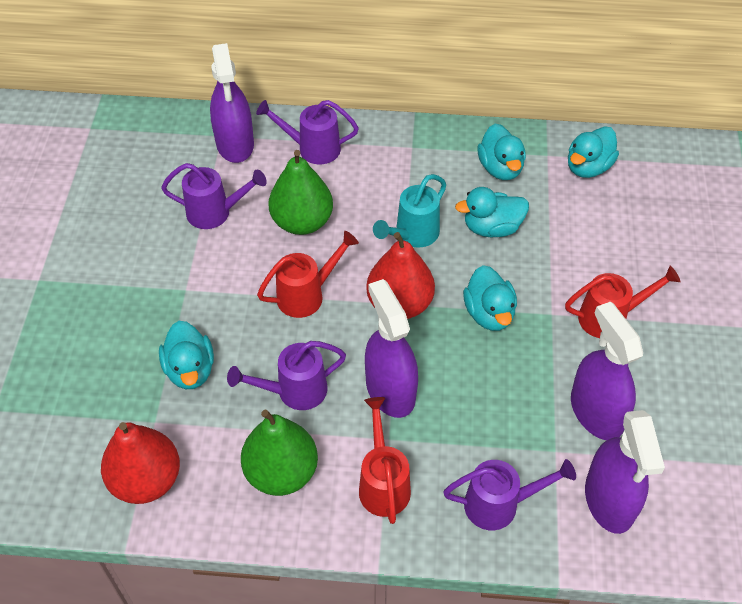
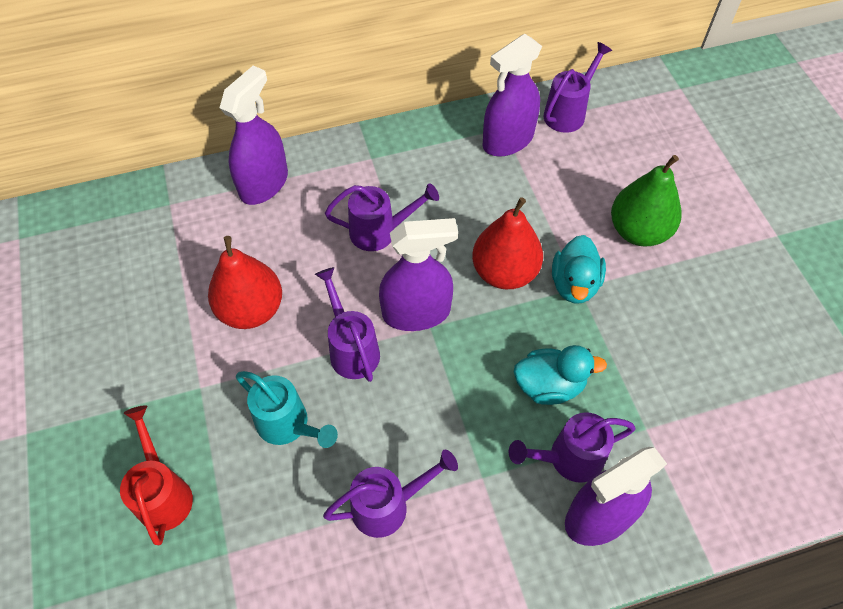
green pear: 2 -> 1
purple watering can: 4 -> 5
red watering can: 3 -> 1
turquoise duck: 5 -> 2

